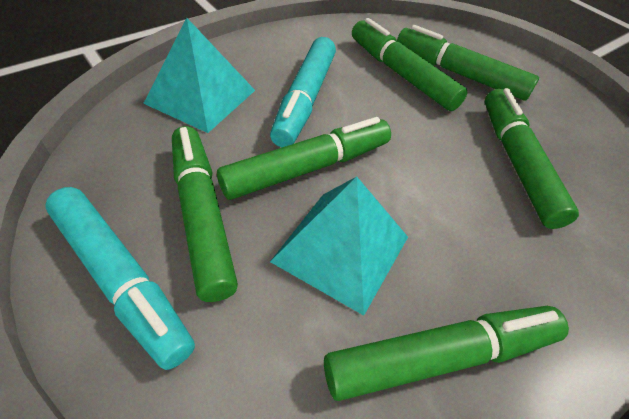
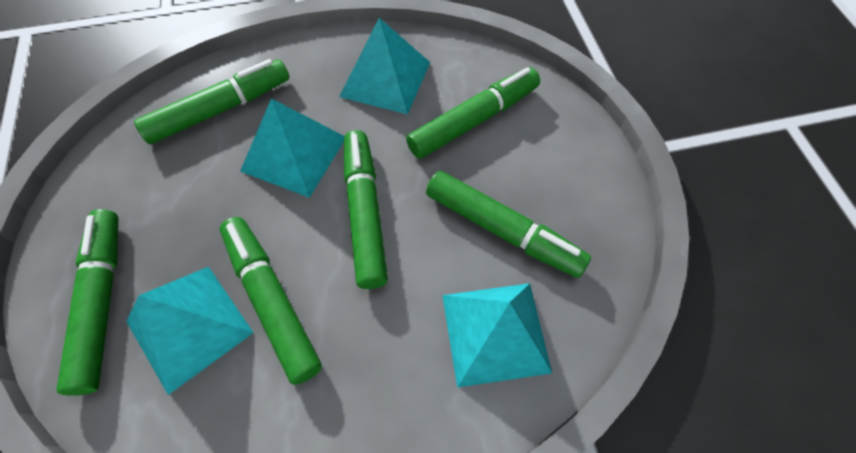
turquoise marker: 2 -> 0
turquoise pyramid: 2 -> 4

